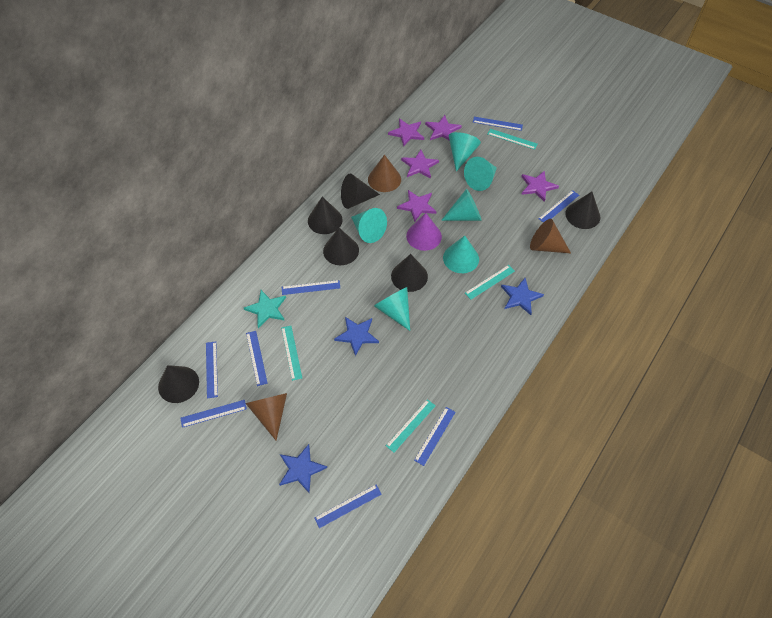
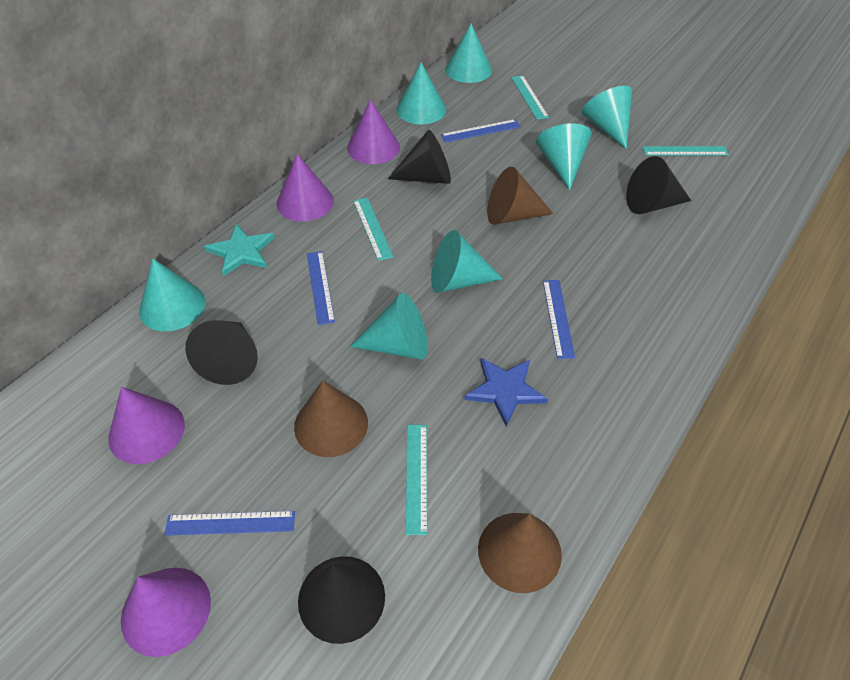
black cone: 6 -> 4
blue ruler: 8 -> 4
blue star: 3 -> 1
purple cone: 1 -> 4
purple star: 5 -> 0
turquoise cone: 6 -> 7

